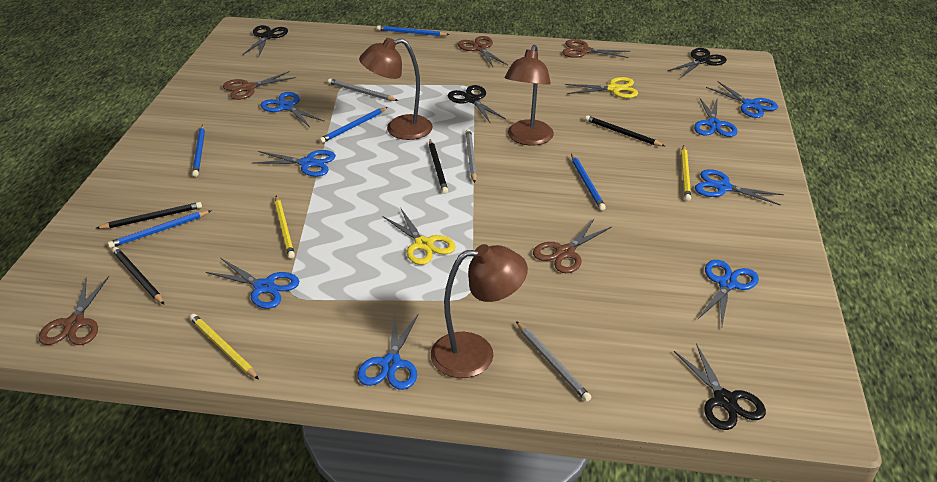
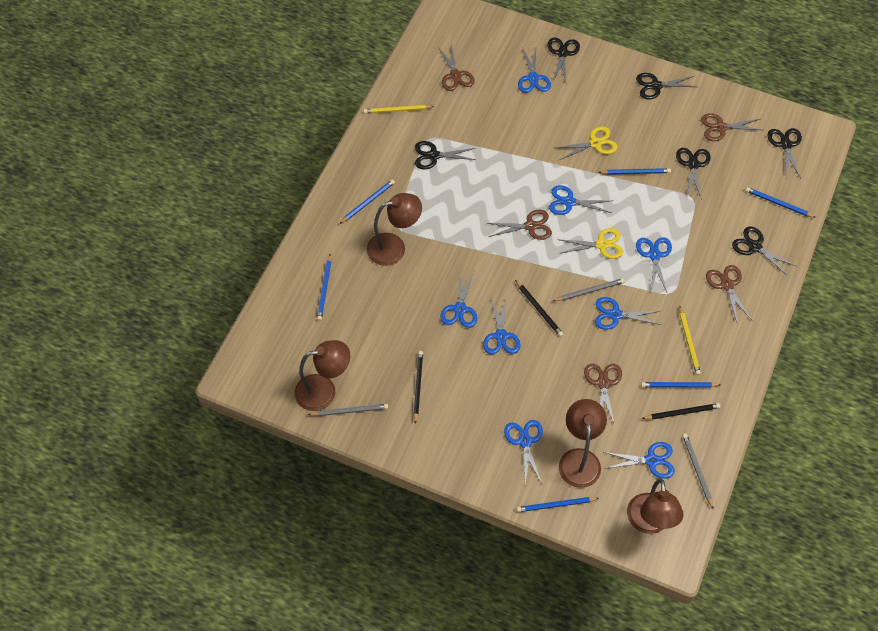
black pencil: 4 -> 3
black scissors: 4 -> 6
blue pencil: 5 -> 6
brown lamp: 3 -> 4
yellow pencil: 3 -> 2

